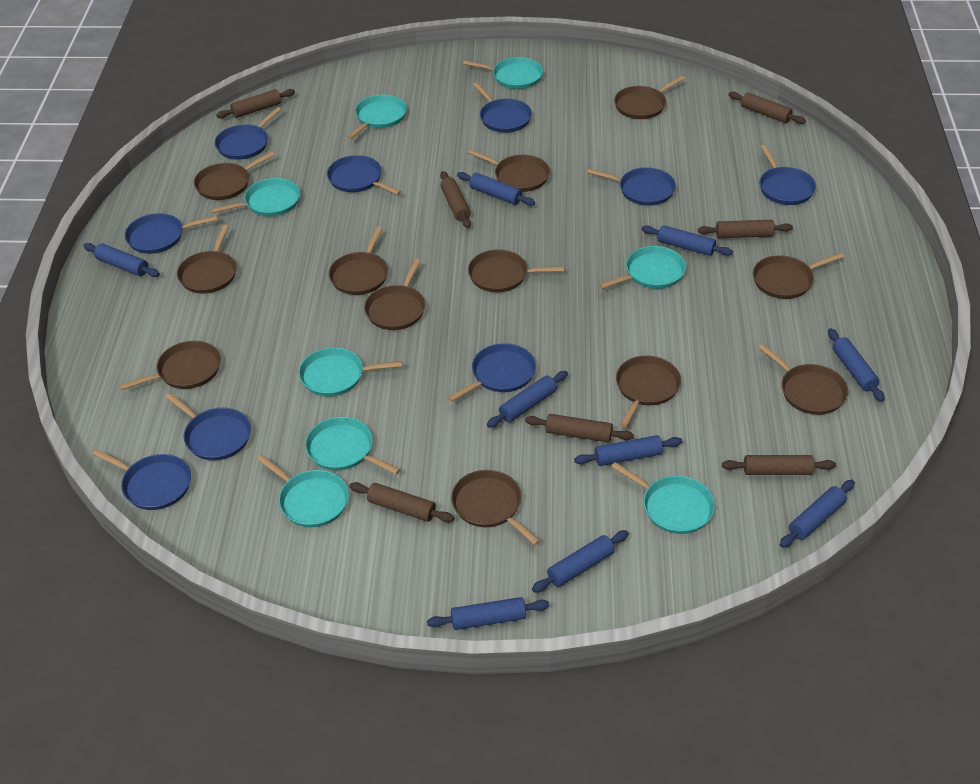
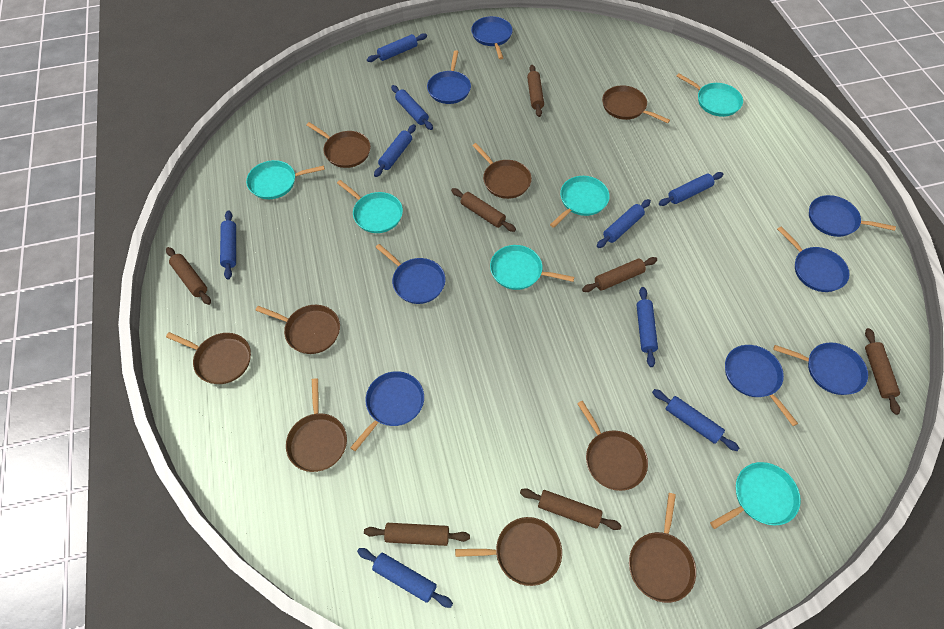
blue pan: 9 -> 8
brown pan: 12 -> 9
turquoise pan: 8 -> 6

